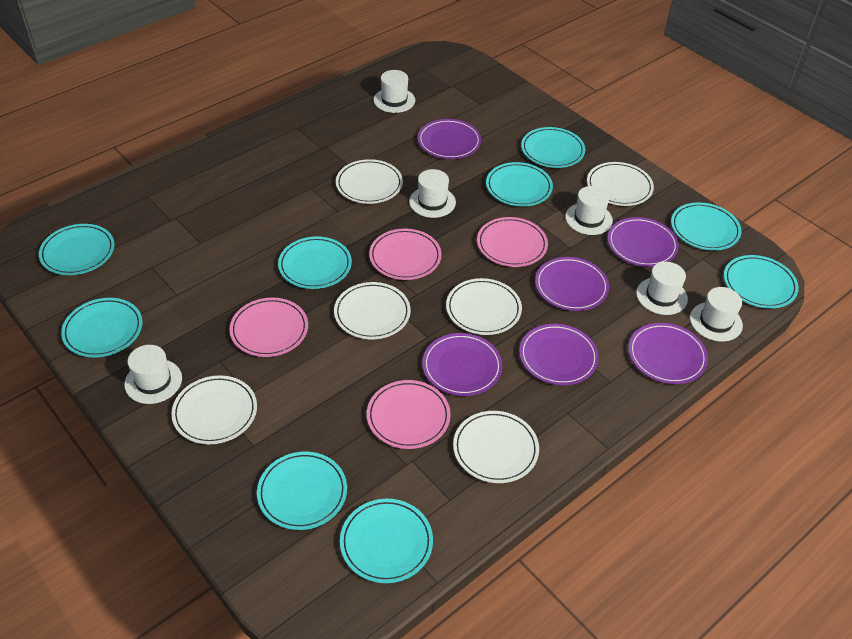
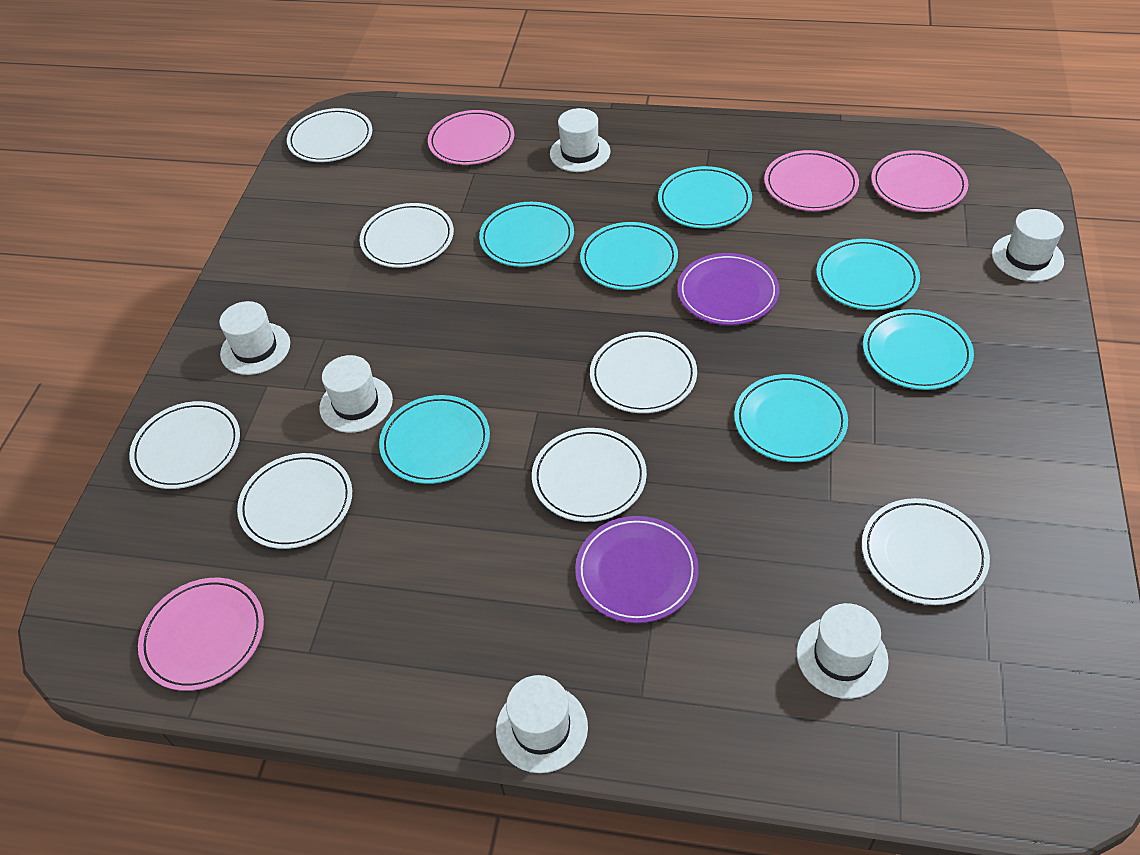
purple plate: 6 -> 2
turquoise plate: 9 -> 7
white plate: 6 -> 7

